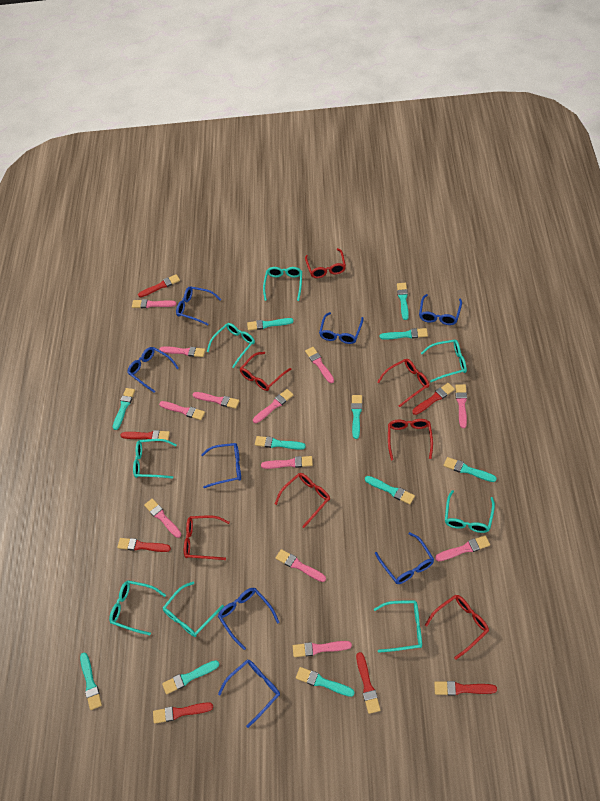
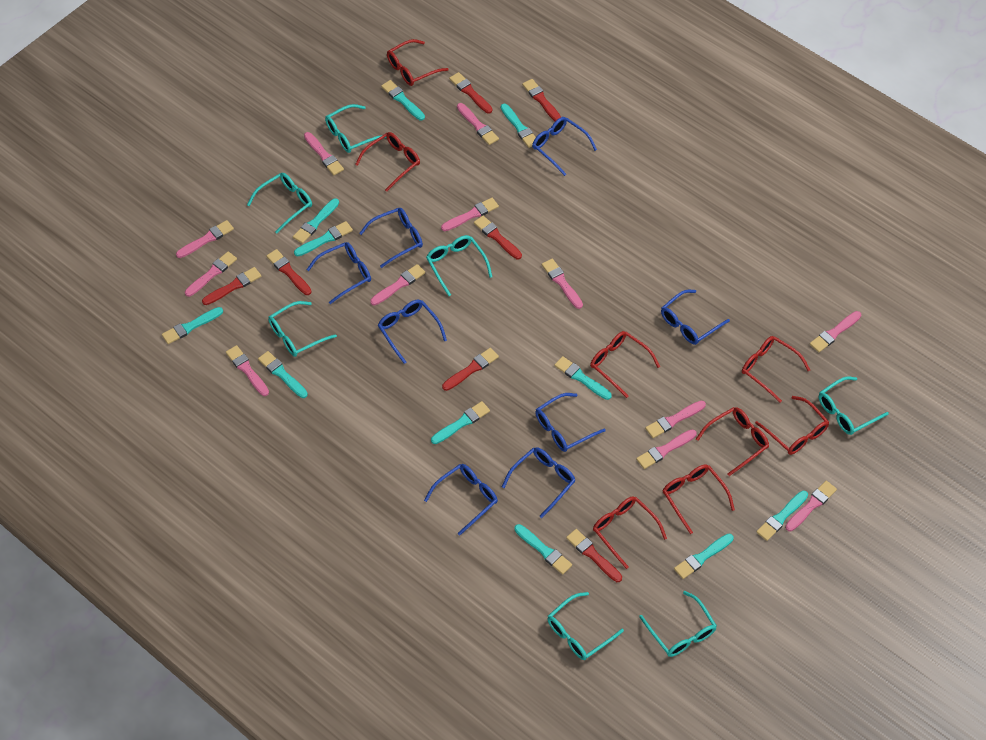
red glasses: 7 -> 8
turquoise glasses: 8 -> 7

